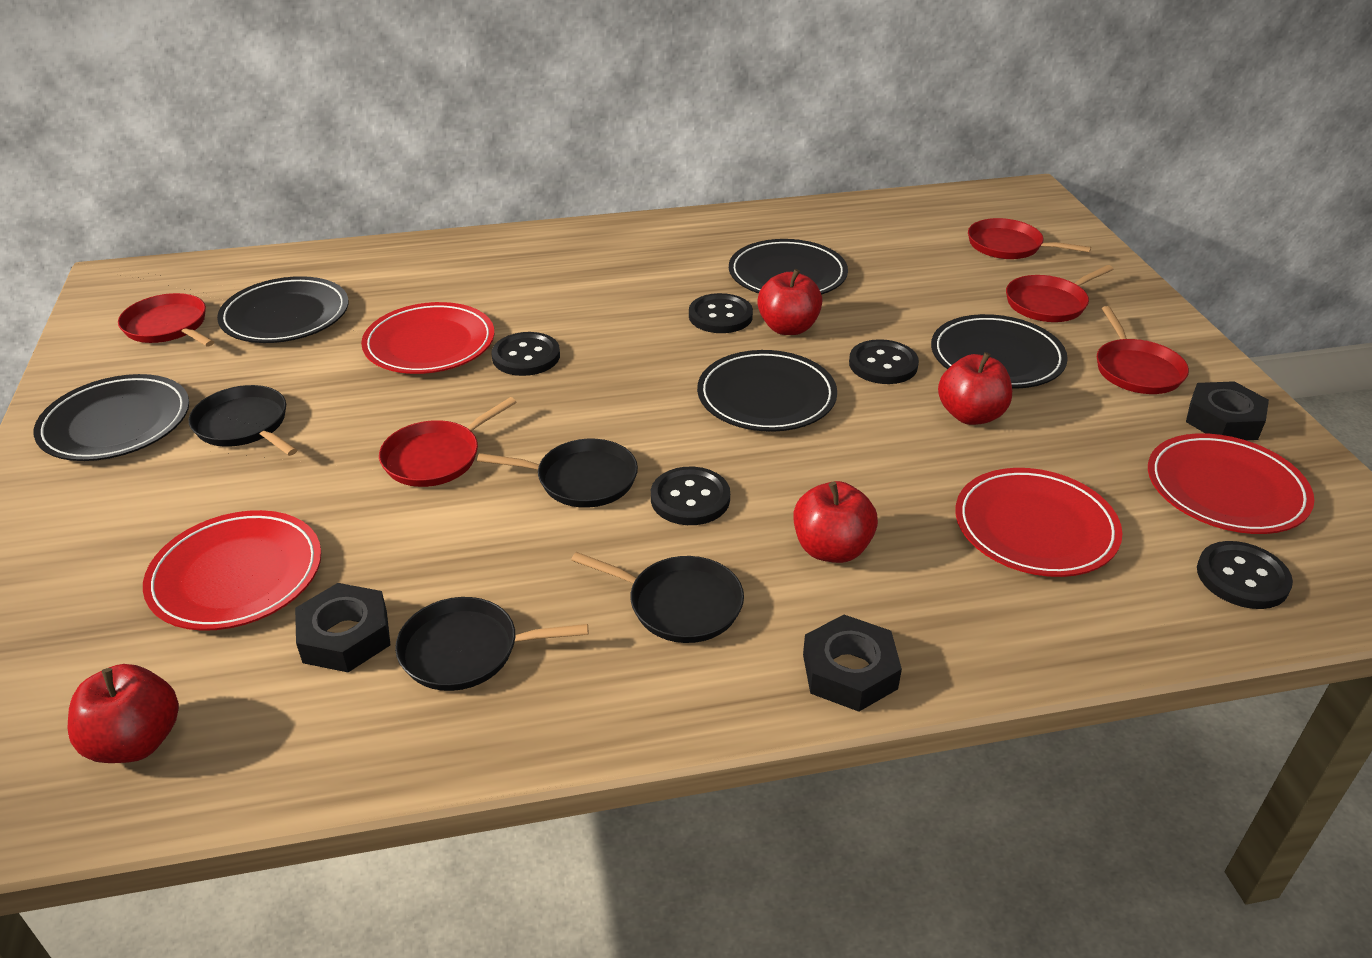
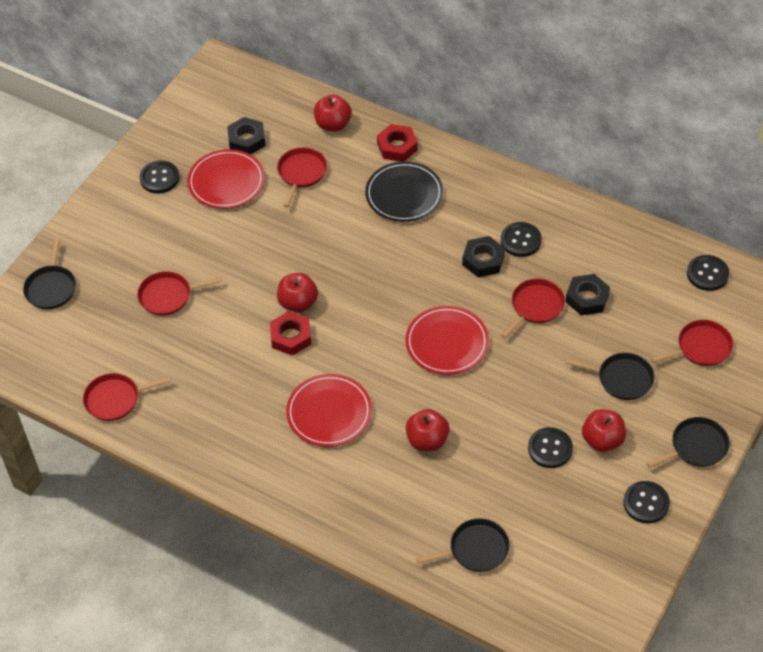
black plate: 5 -> 1
red nut: 0 -> 2
red plate: 4 -> 3

